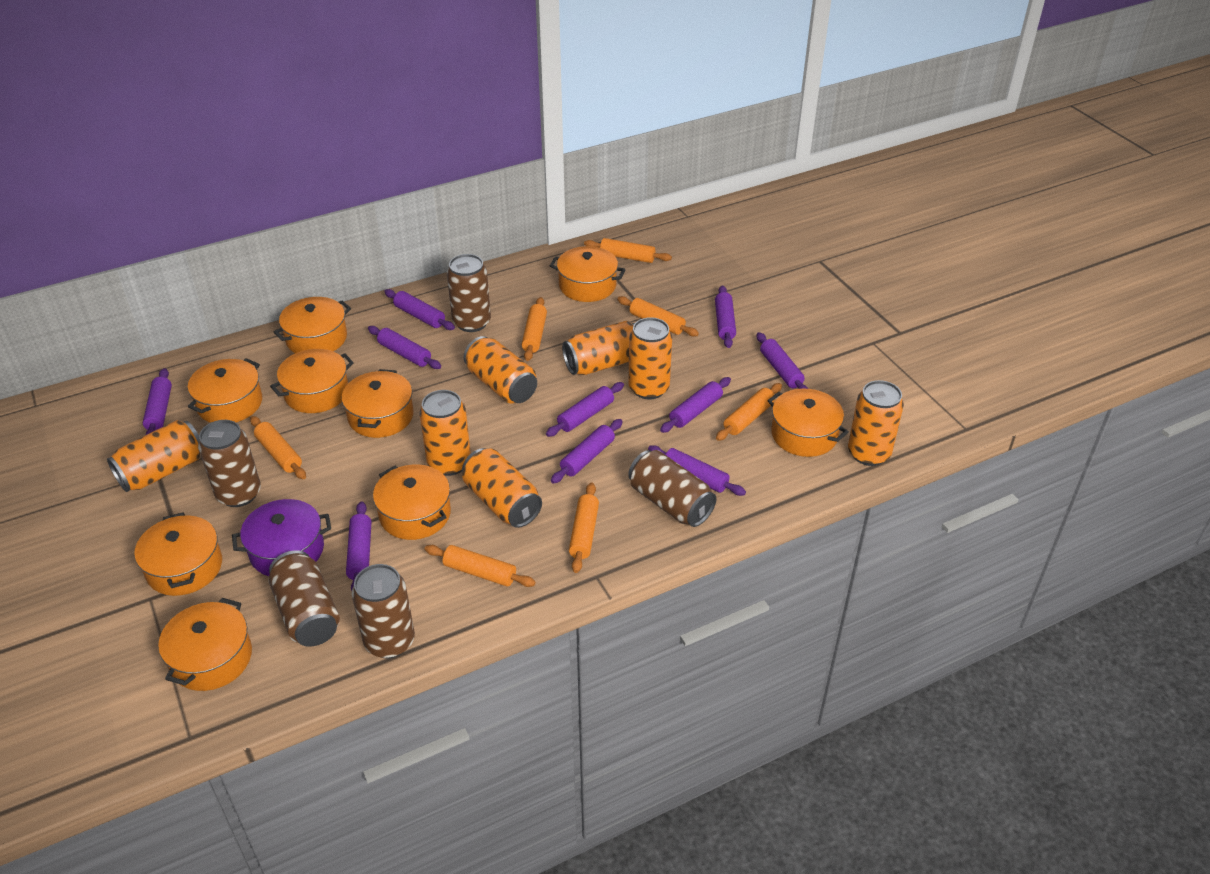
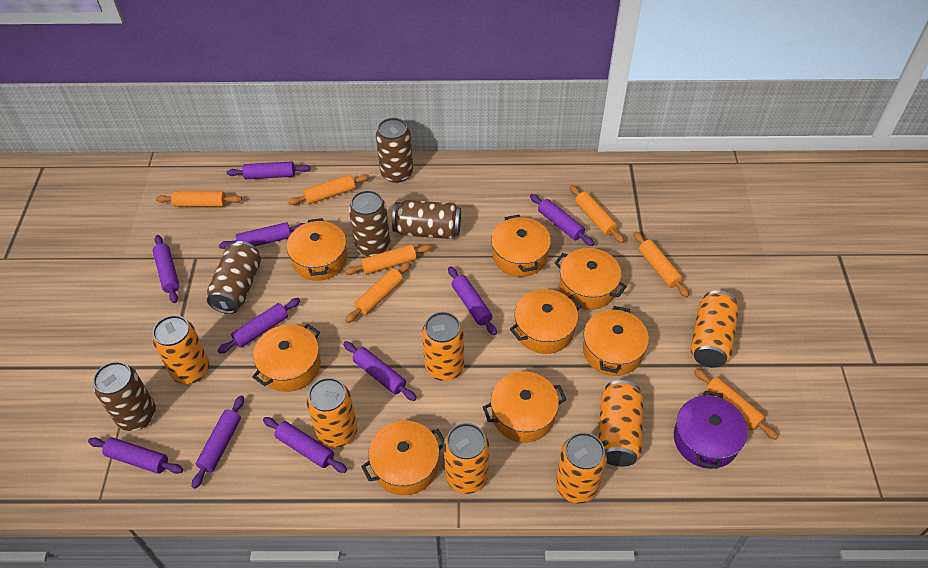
orange pot: 9 -> 8

